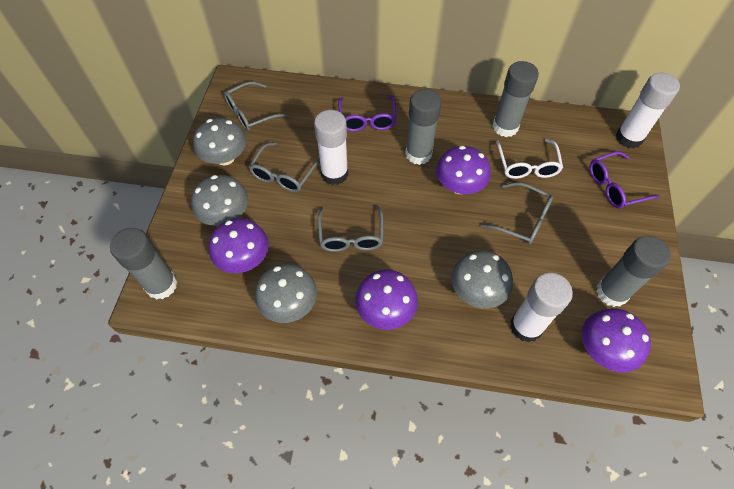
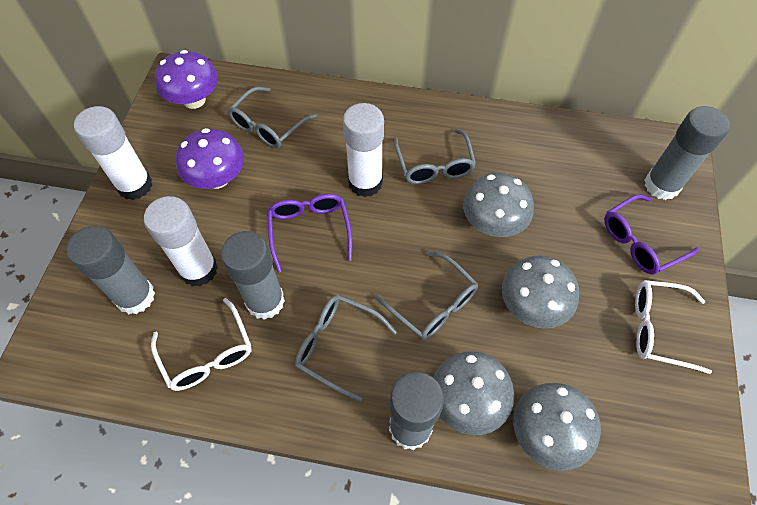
purple mushroom: 4 -> 2
white glasses: 1 -> 2

